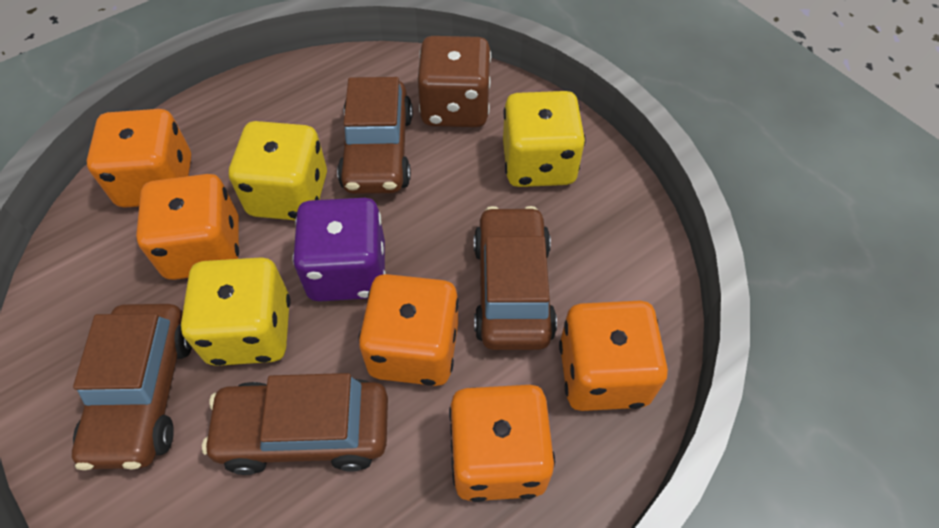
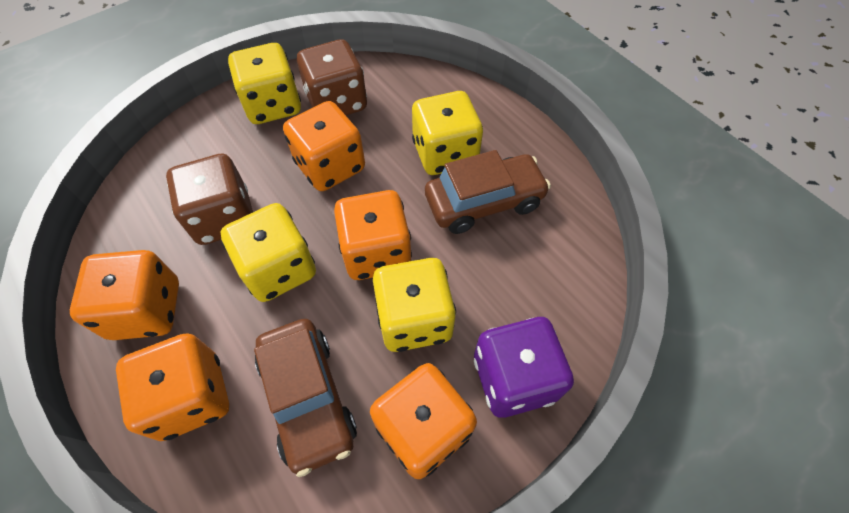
brown car: 4 -> 2
brown dice: 1 -> 2
yellow dice: 3 -> 4

